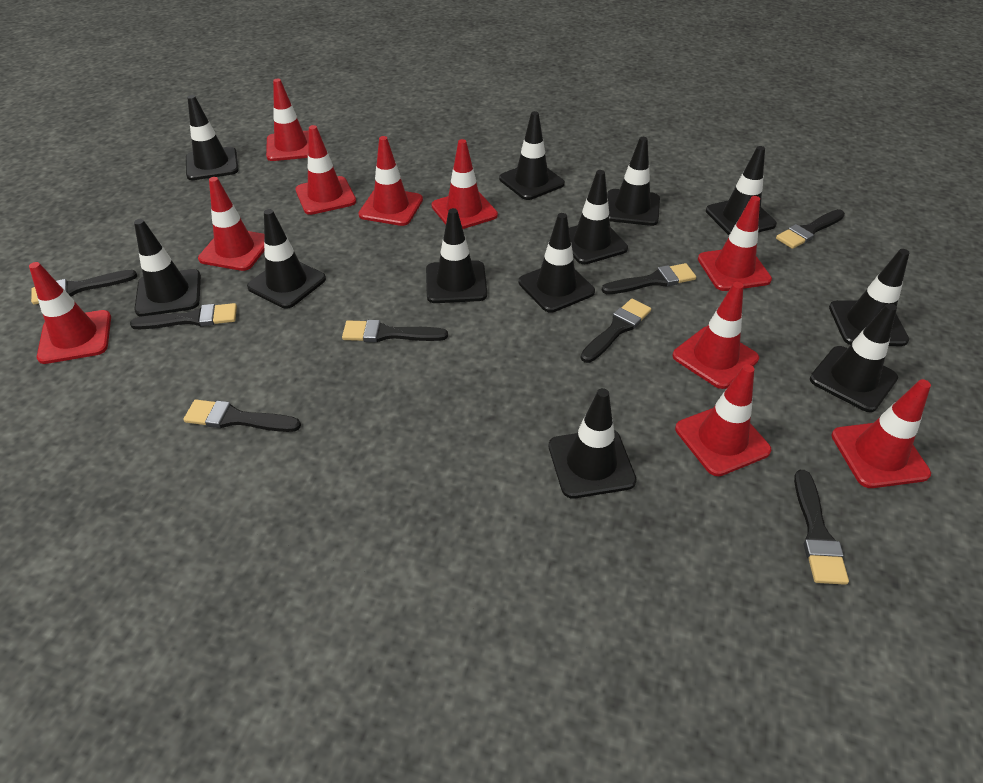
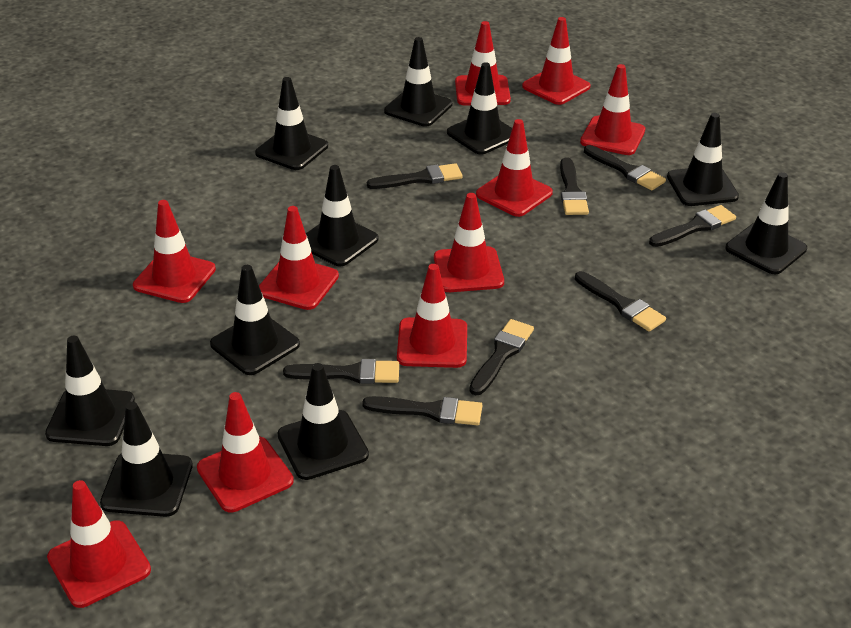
black traffic cone: 12 -> 10

